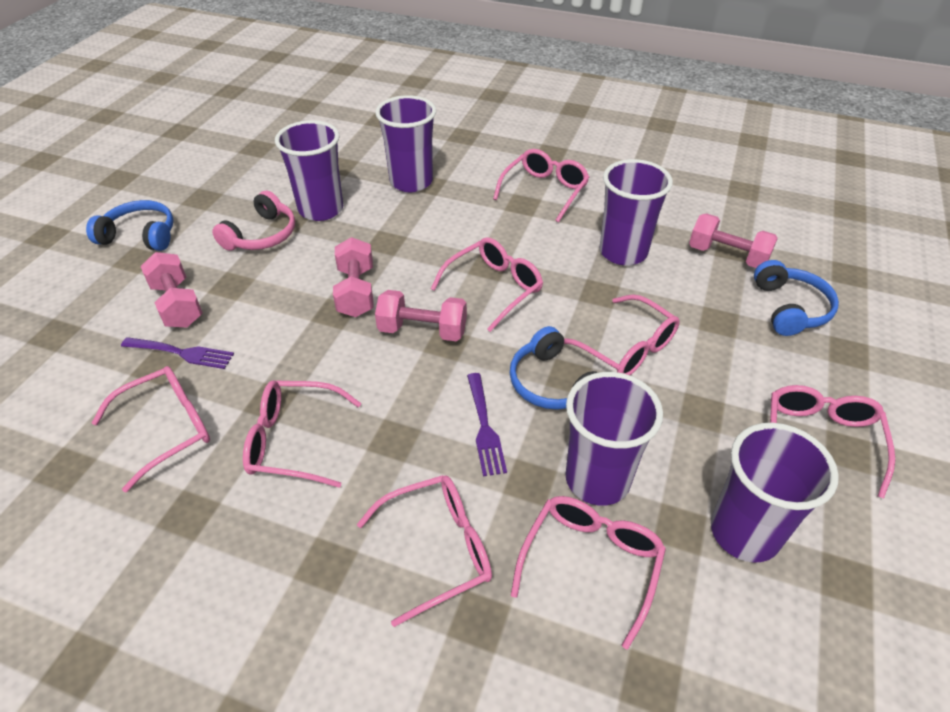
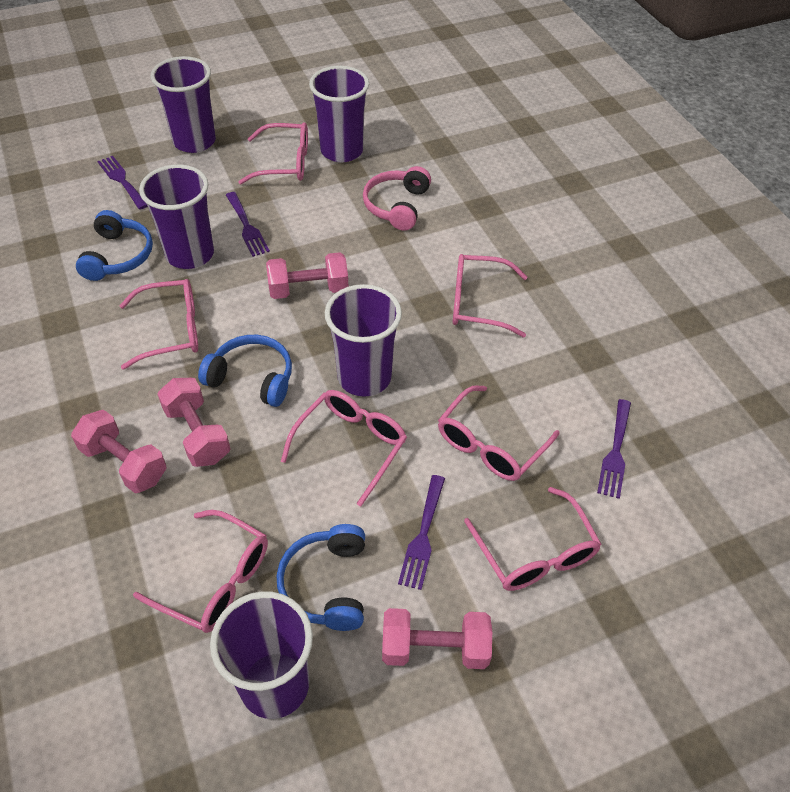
pink glasses: 8 -> 7
purple fork: 2 -> 4

